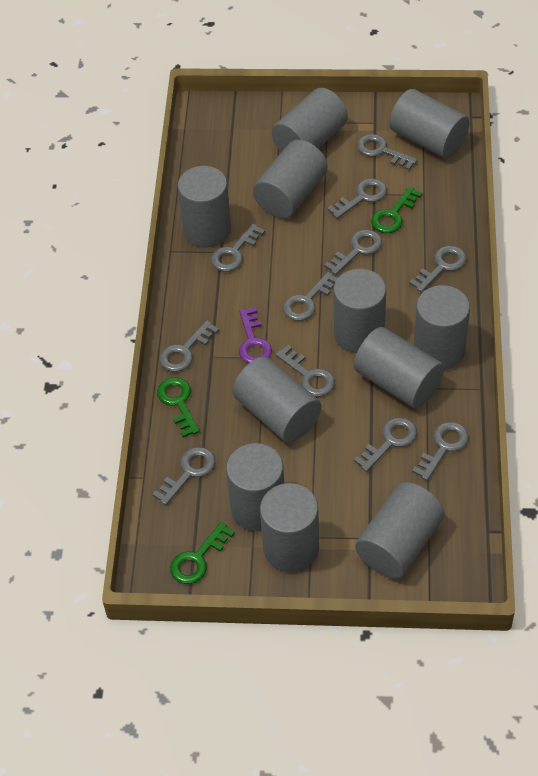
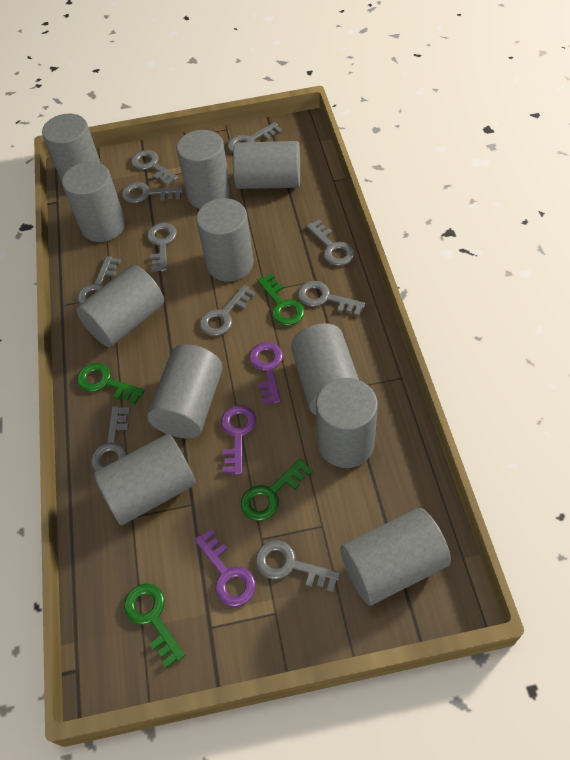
green key: 3 -> 4
grey key: 11 -> 10
purple key: 1 -> 3

